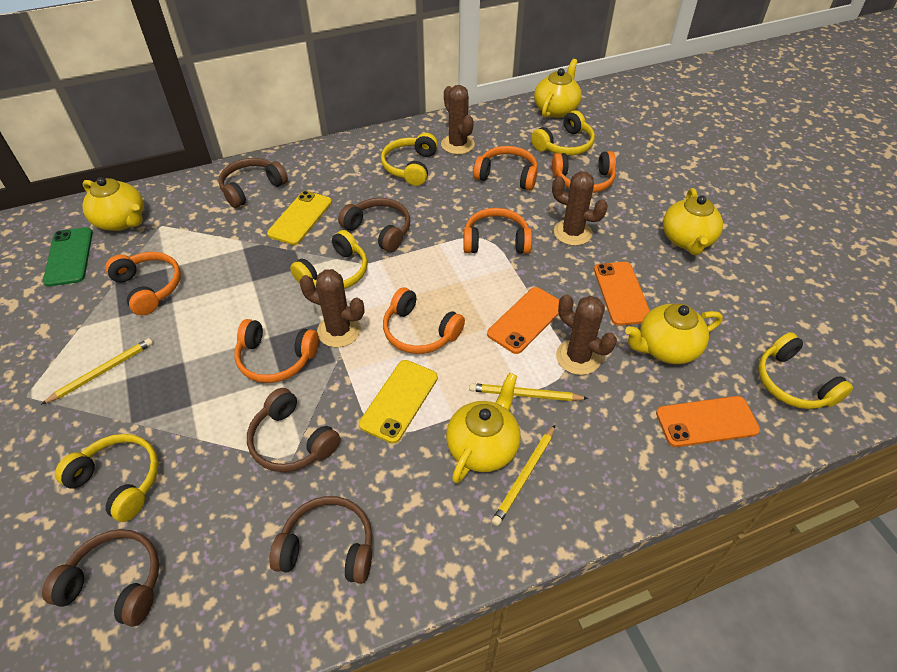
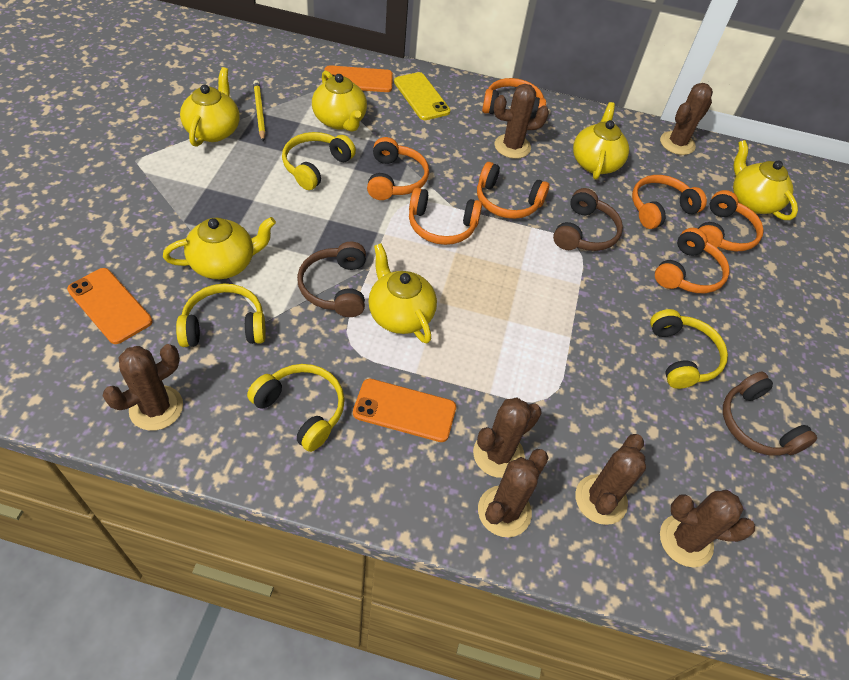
brown cactus: 4 -> 7
brown headphones: 5 -> 3
green phone: 1 -> 0
orange headphones: 6 -> 7
yellow headphones: 5 -> 4
yellow pencil: 3 -> 1
yellow phone: 2 -> 1
yellow teapot: 5 -> 6

